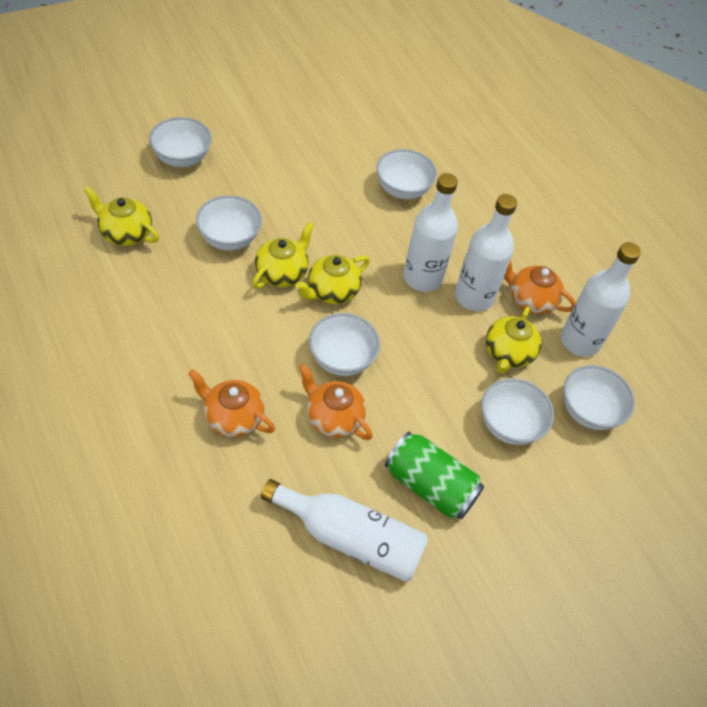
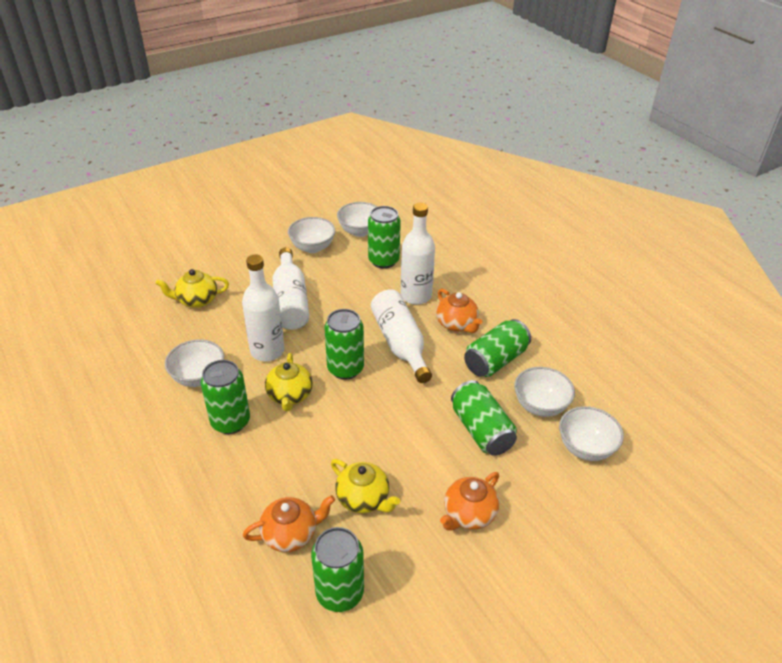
green can: 1 -> 6
white bowl: 6 -> 5
yellow teapot: 4 -> 3

